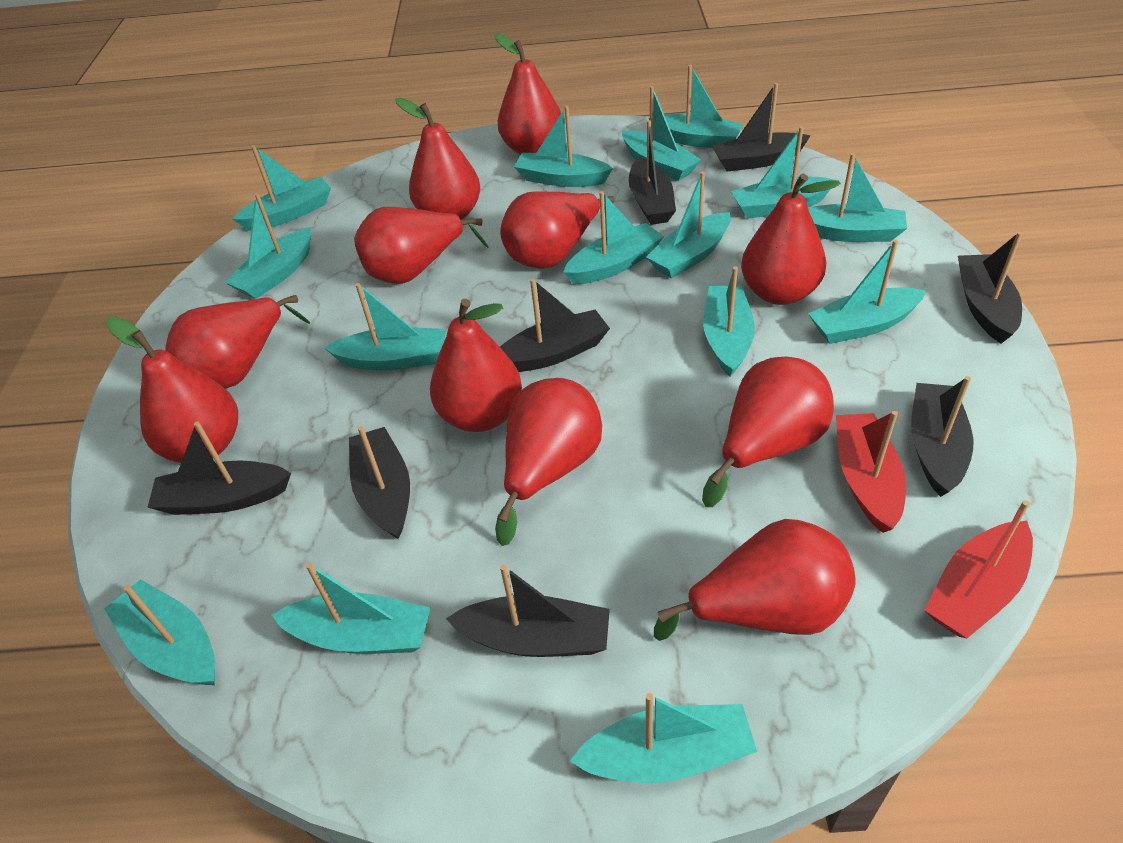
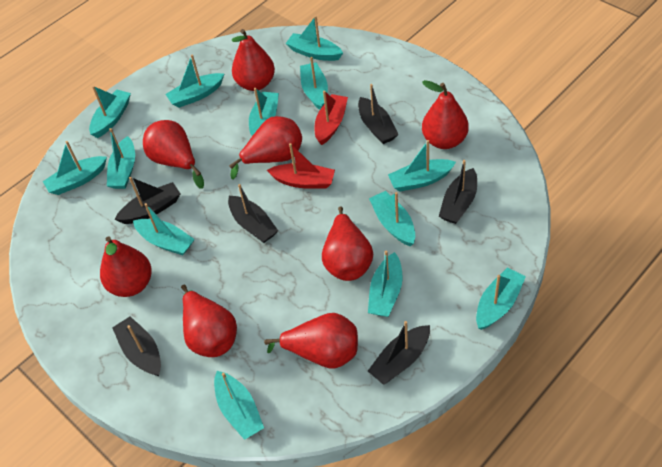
black boat: 8 -> 6
red pear: 11 -> 8
turquoise boat: 15 -> 13

